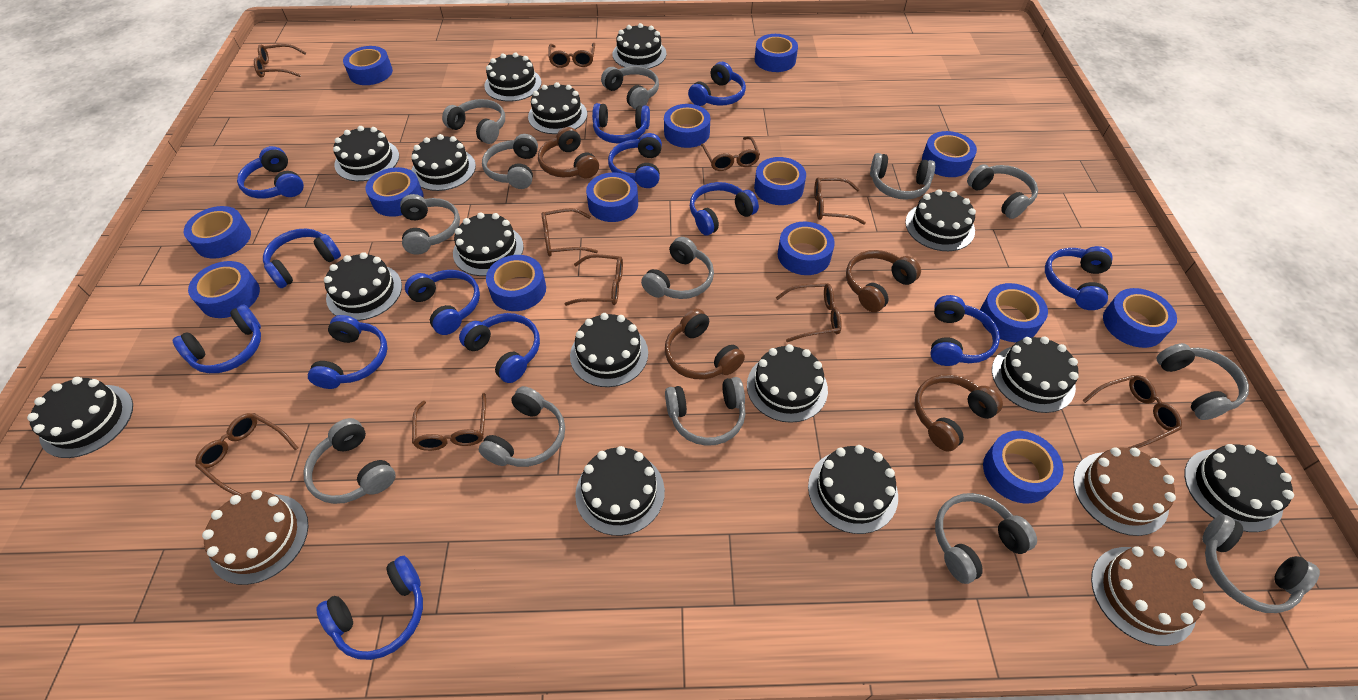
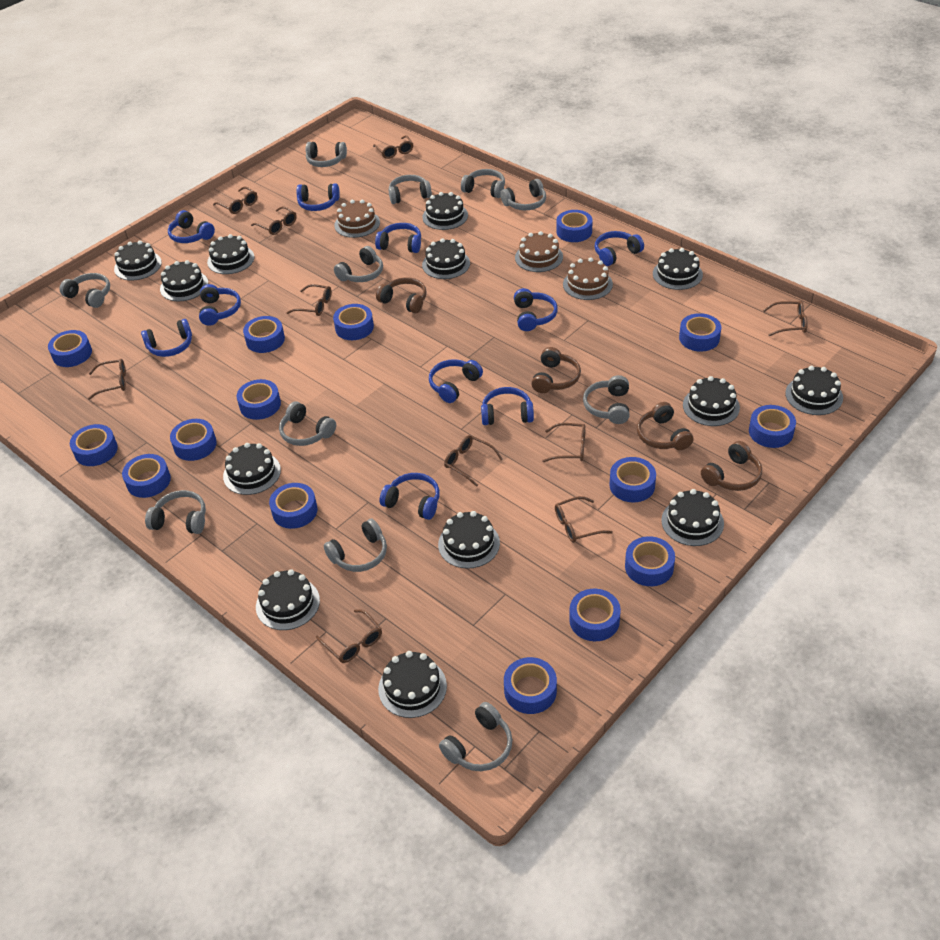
black cake: 15 -> 13
blue headphones: 13 -> 10
blue tape: 14 -> 15
grey headphones: 13 -> 11

